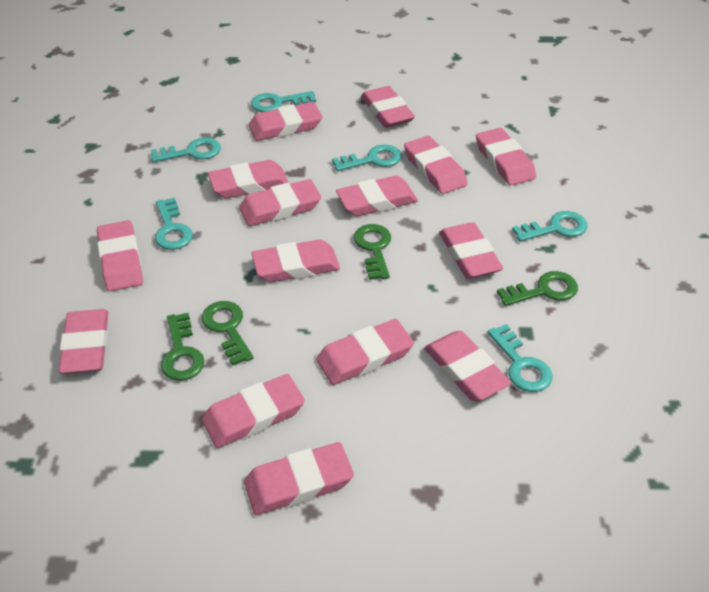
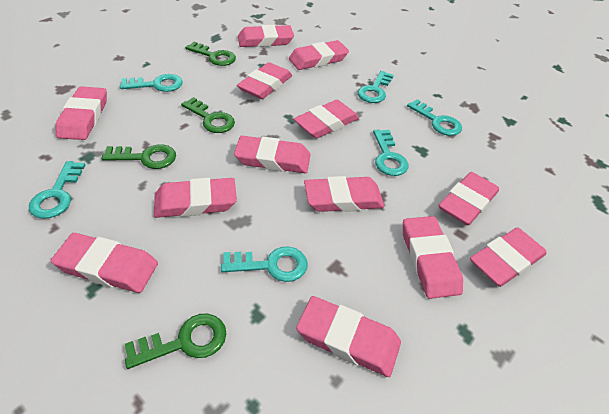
pink eraser: 15 -> 13

